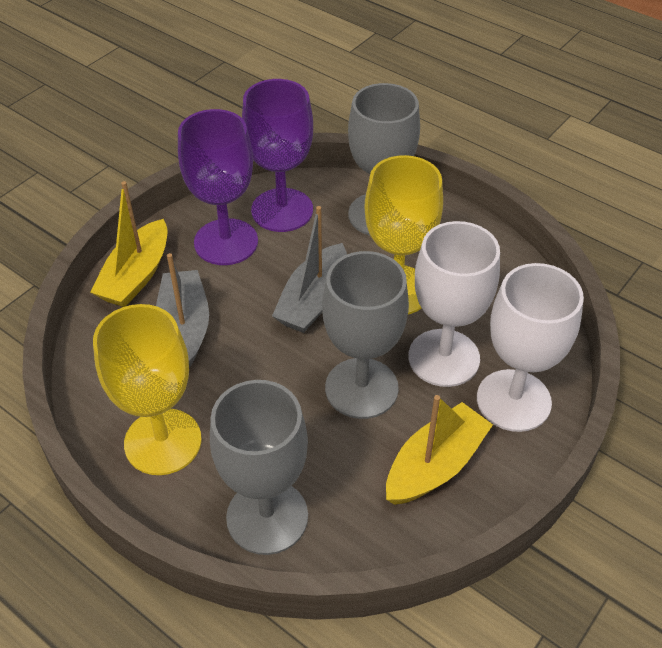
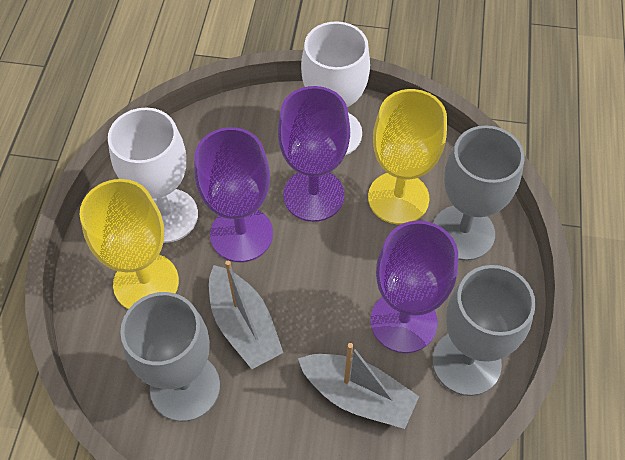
purple goblet: 2 -> 3
yellow boat: 2 -> 0

